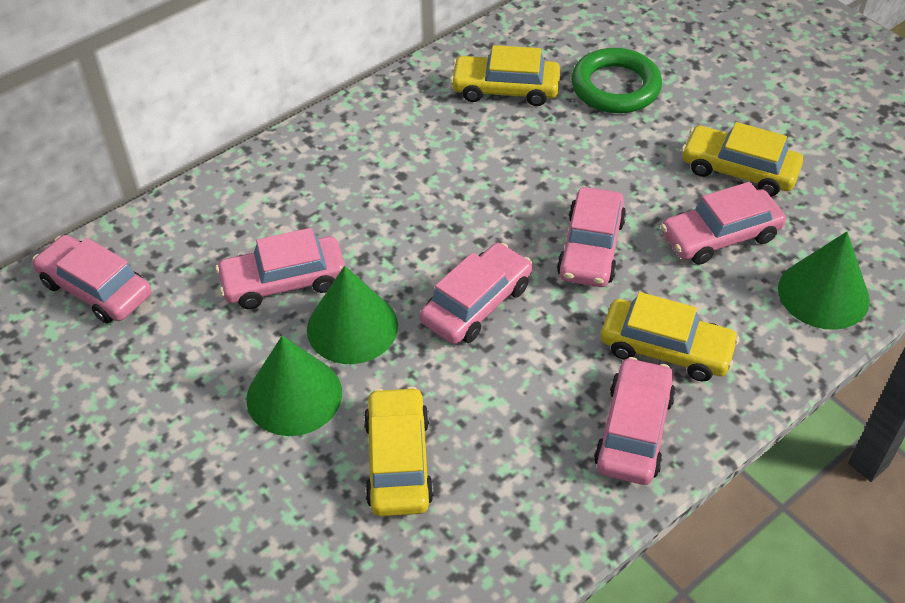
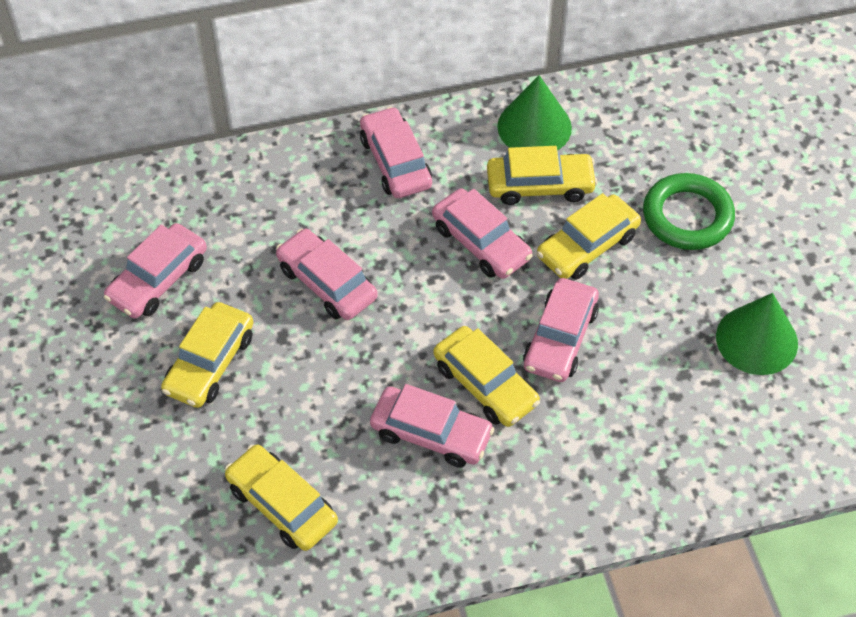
green cone: 3 -> 2
yellow car: 4 -> 5

